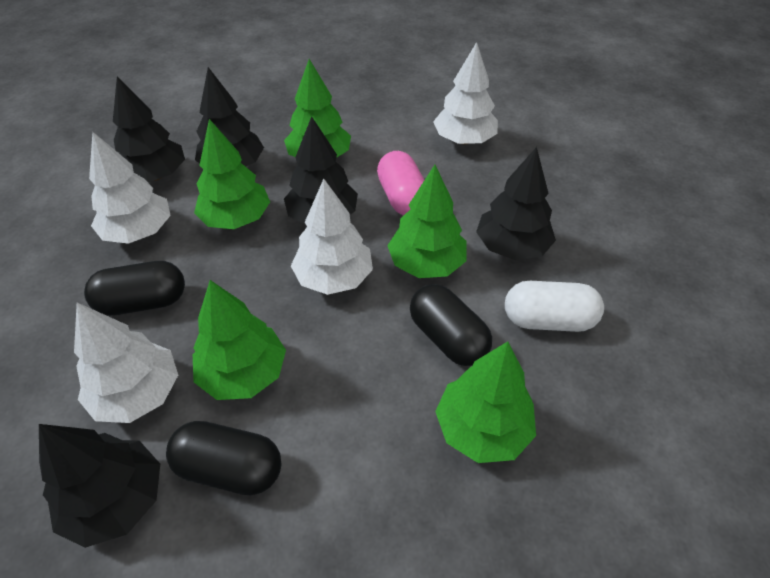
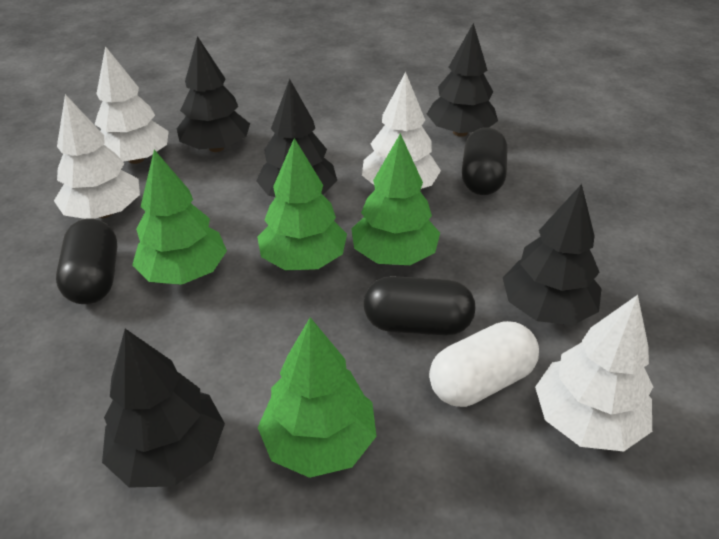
green tree: 5 -> 4
pink capsule: 1 -> 0

